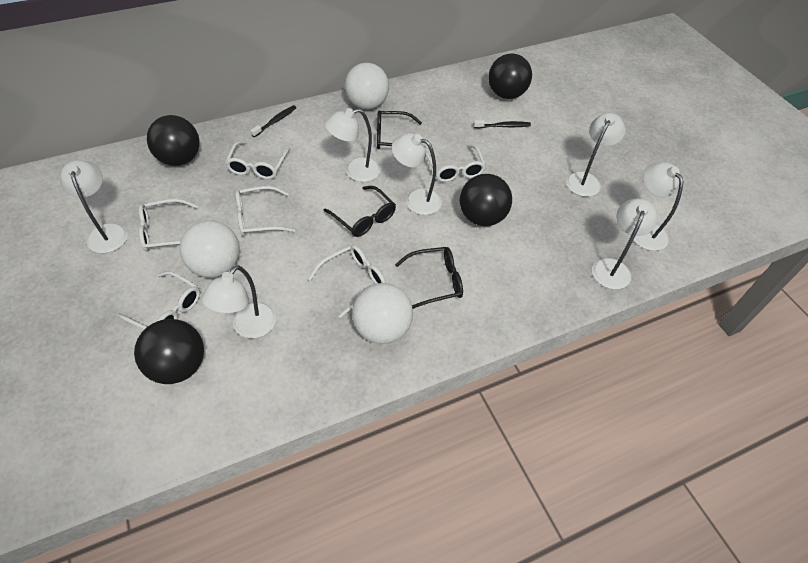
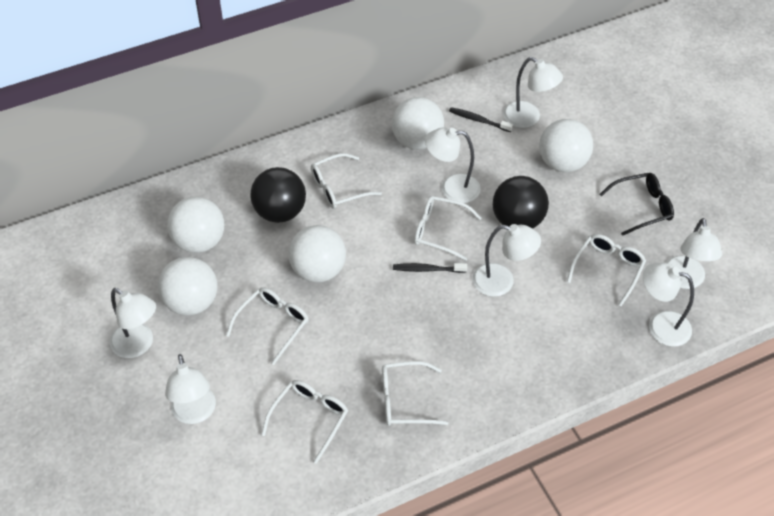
black ball: 4 -> 2
black glasses: 3 -> 1
white ball: 3 -> 5

